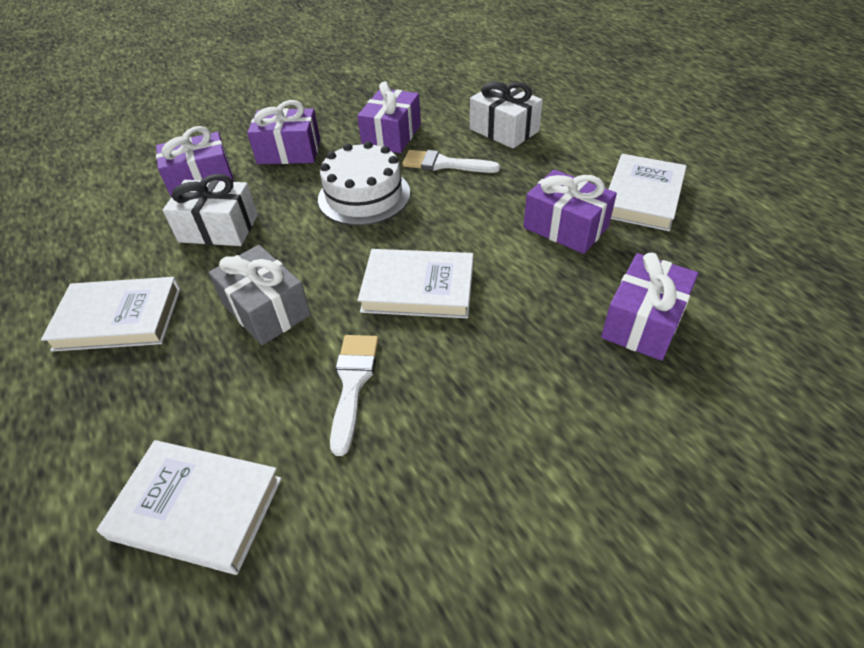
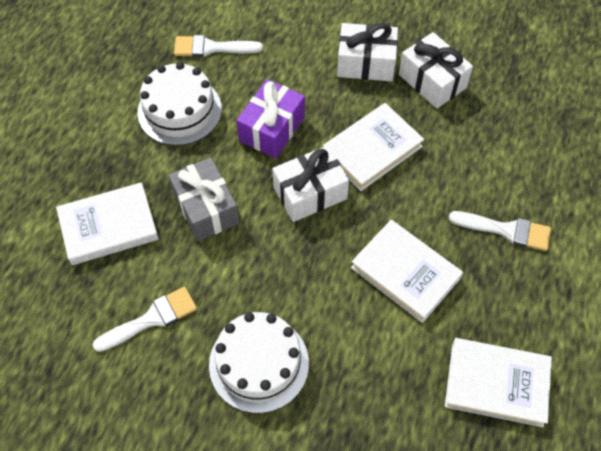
purple gift: 5 -> 1
white brush: 2 -> 3
white cake: 1 -> 2
white gift: 2 -> 3

